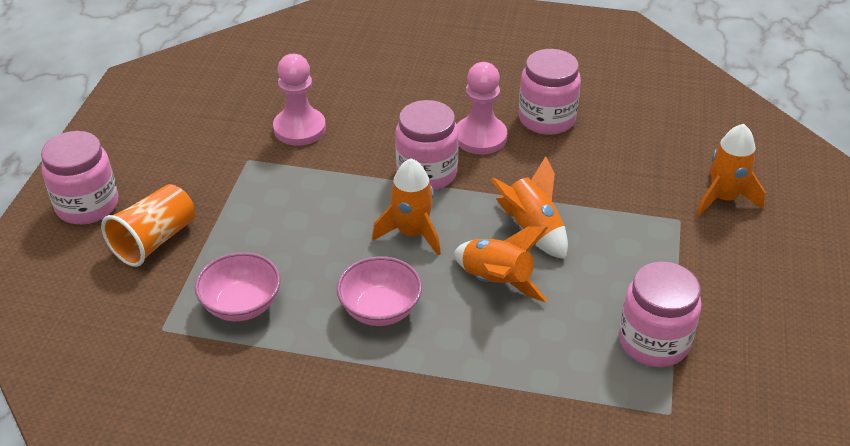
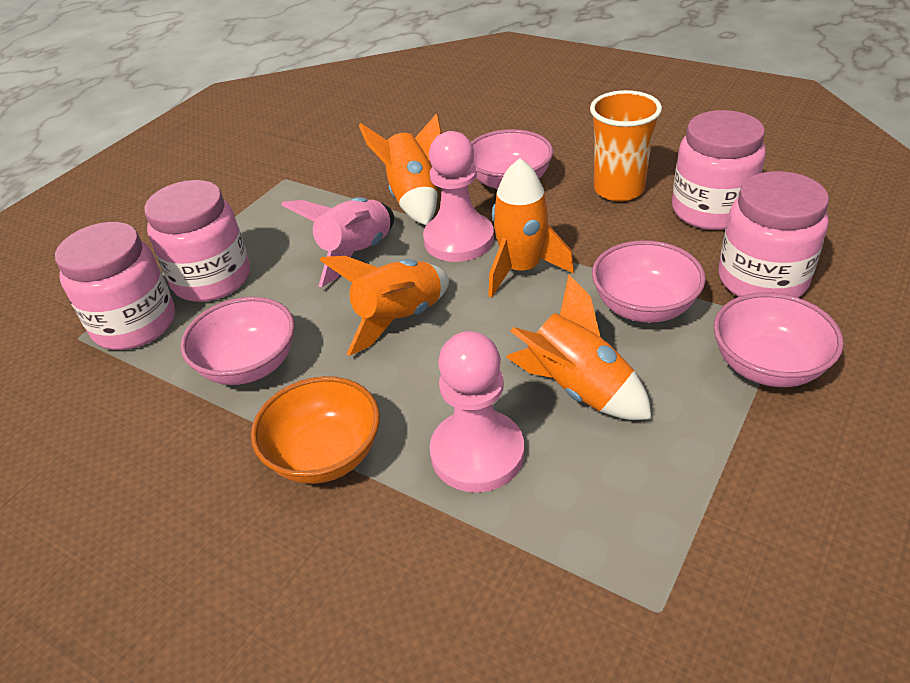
orange bowl: 0 -> 1
pink bowl: 2 -> 4
pink rocket: 0 -> 1

